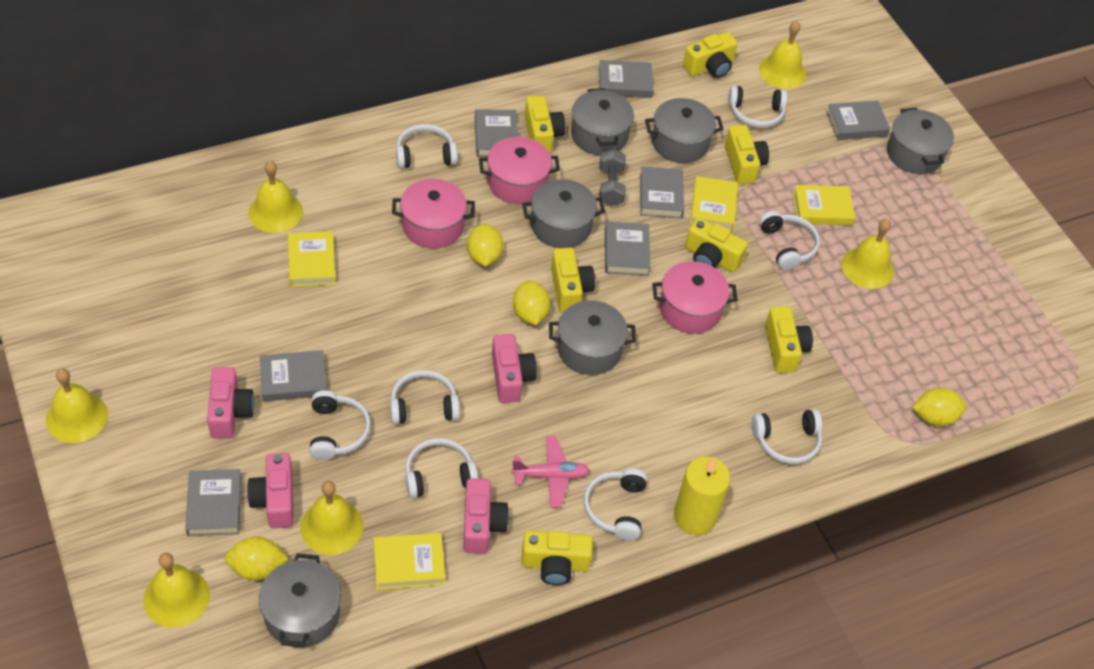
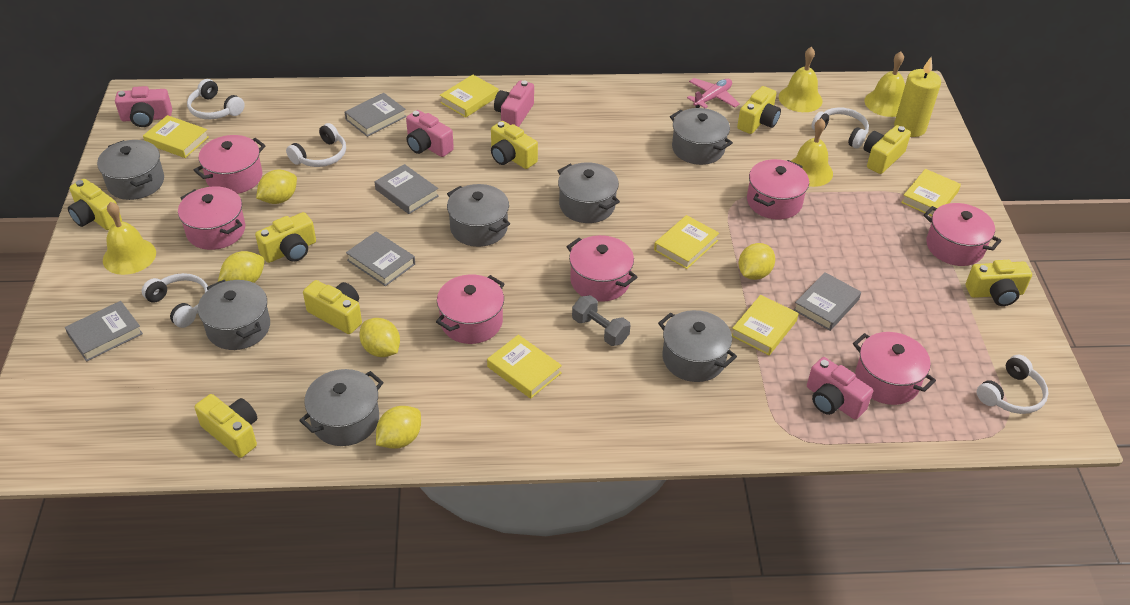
grey book: 7 -> 5
grey pot: 6 -> 7
pink pot: 3 -> 7
white headphones: 8 -> 5
yellow bell: 6 -> 4
yellow book: 4 -> 6
yellow camera: 7 -> 8
yellow lemon: 4 -> 5

